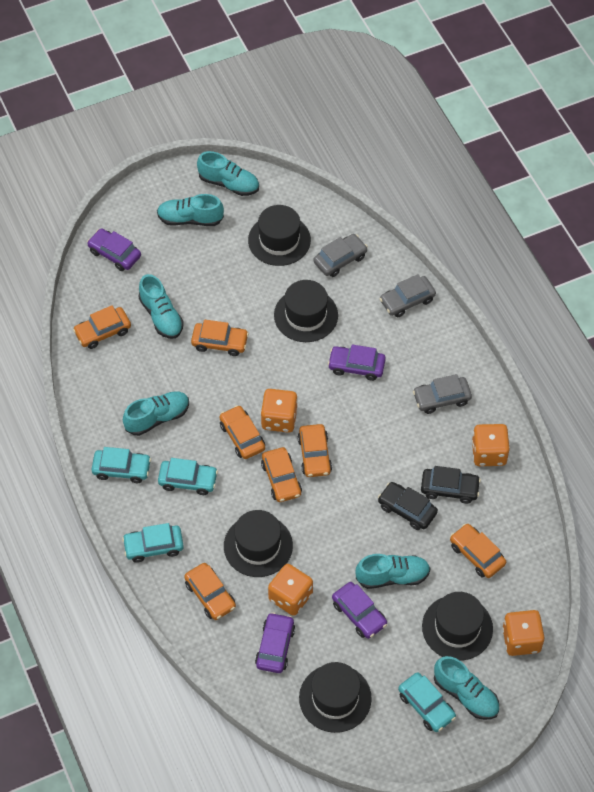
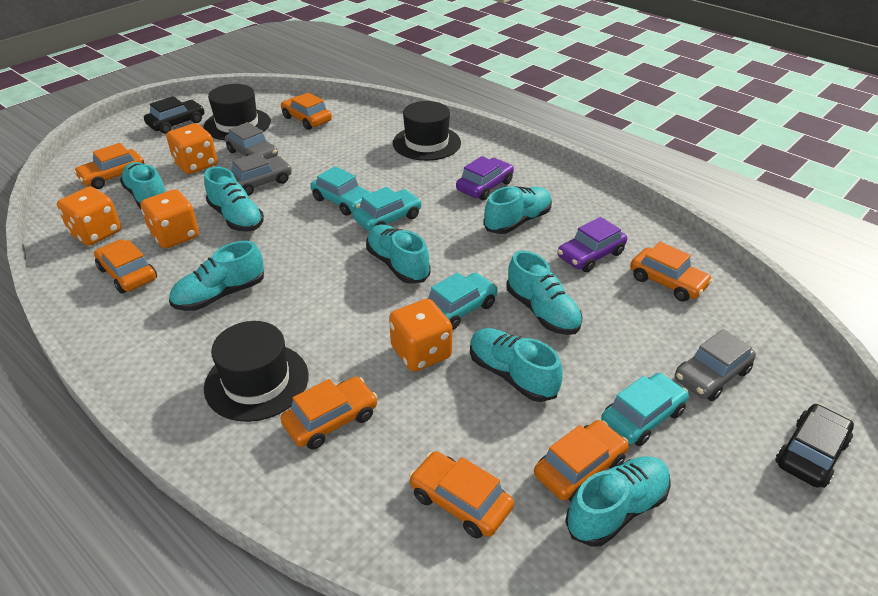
black hat: 5 -> 3
purple car: 4 -> 2
turquoise shoe: 6 -> 8

